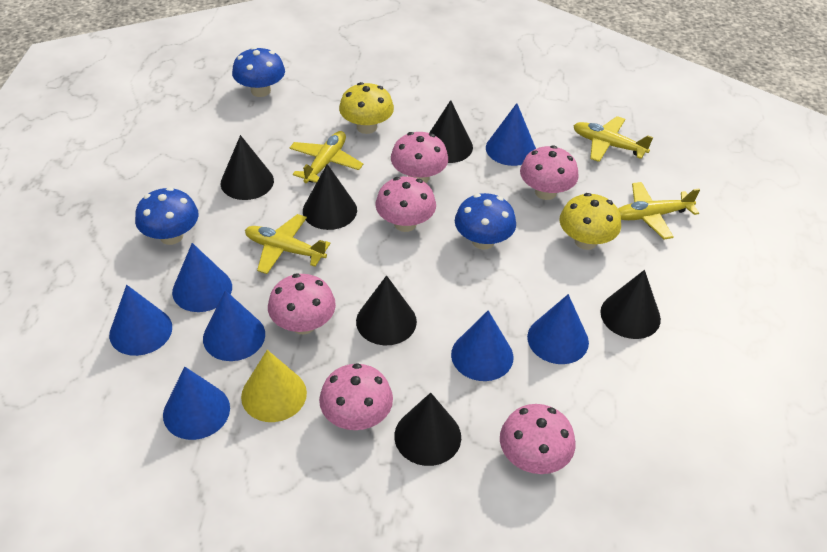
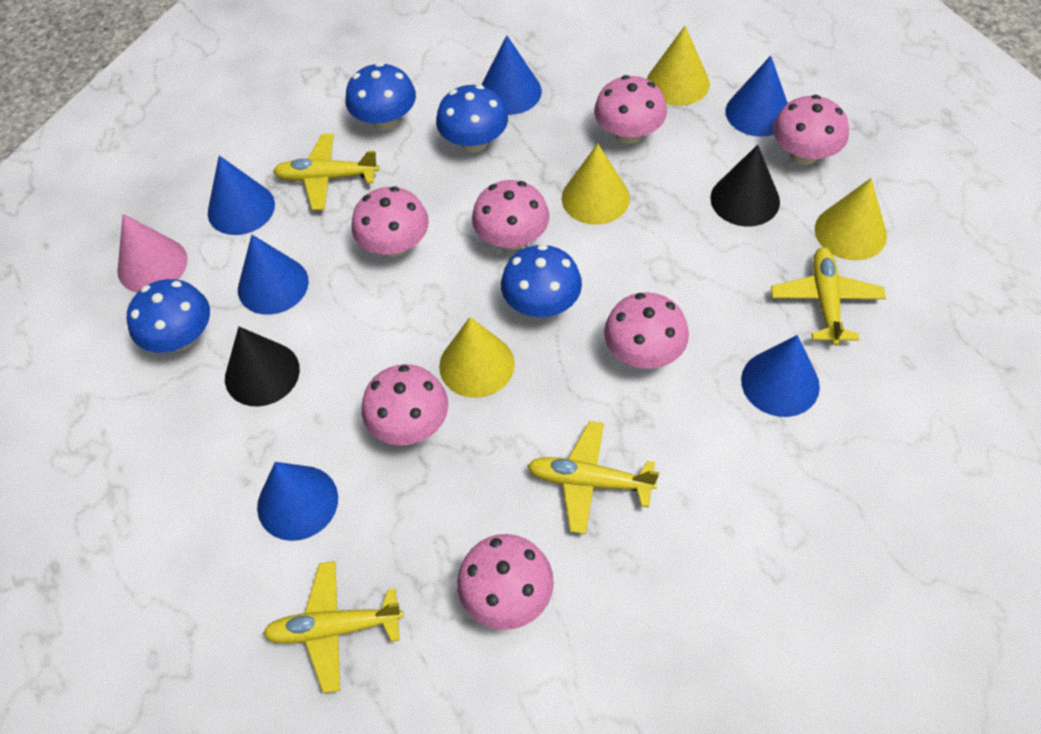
black cone: 6 -> 2
blue cone: 7 -> 6
blue mushroom: 3 -> 4
pink cone: 0 -> 1
pink mushroom: 6 -> 7
yellow cone: 1 -> 4
yellow mushroom: 2 -> 0

